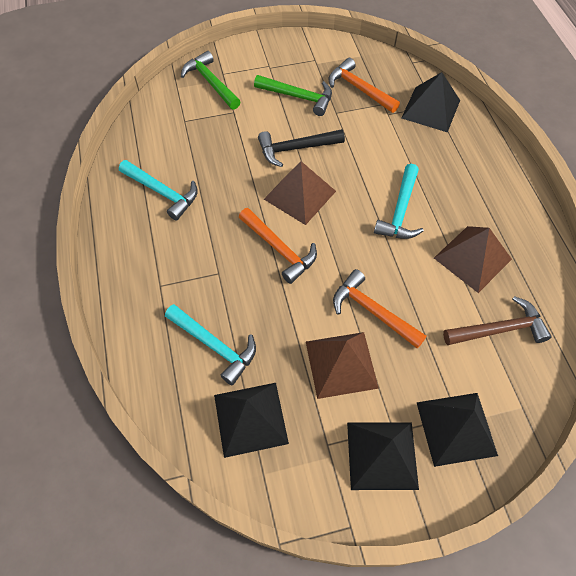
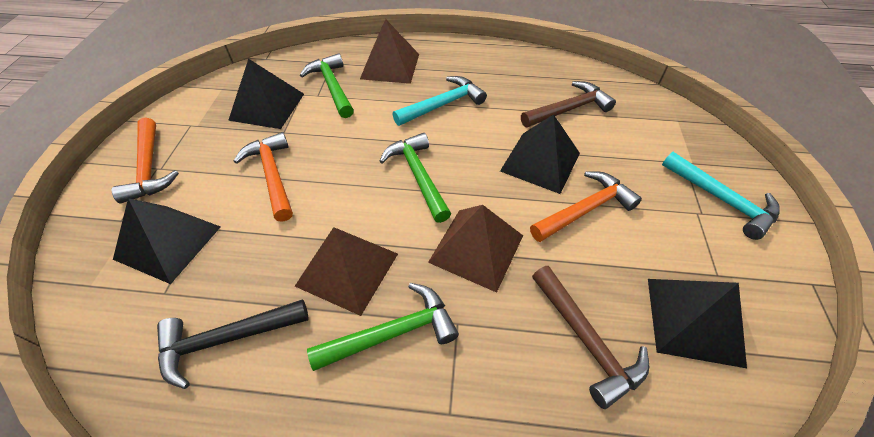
brown hammer: 1 -> 2
green hammer: 2 -> 3
turquoise hammer: 3 -> 2

